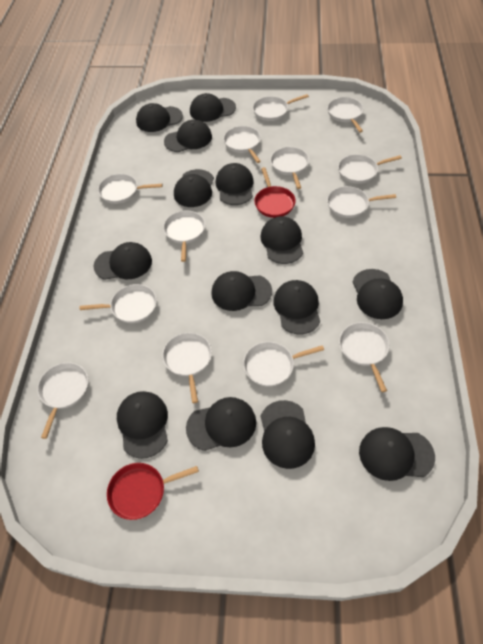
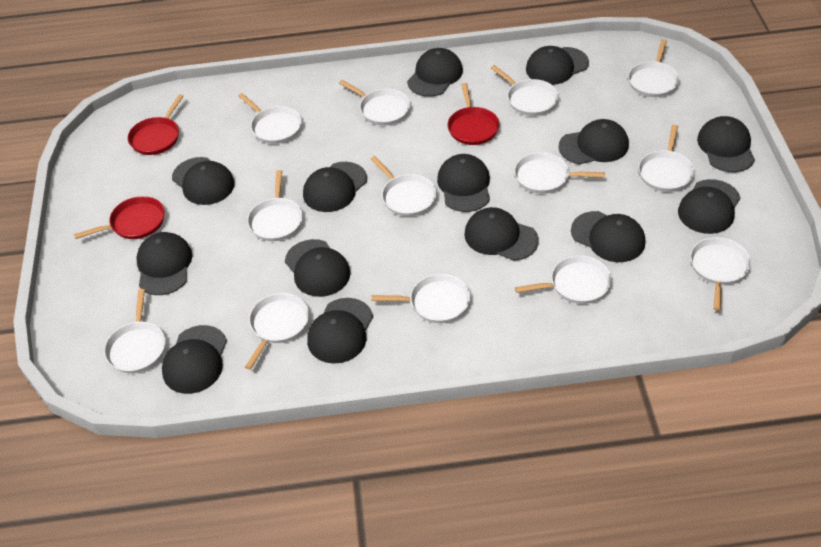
red pan: 2 -> 3

